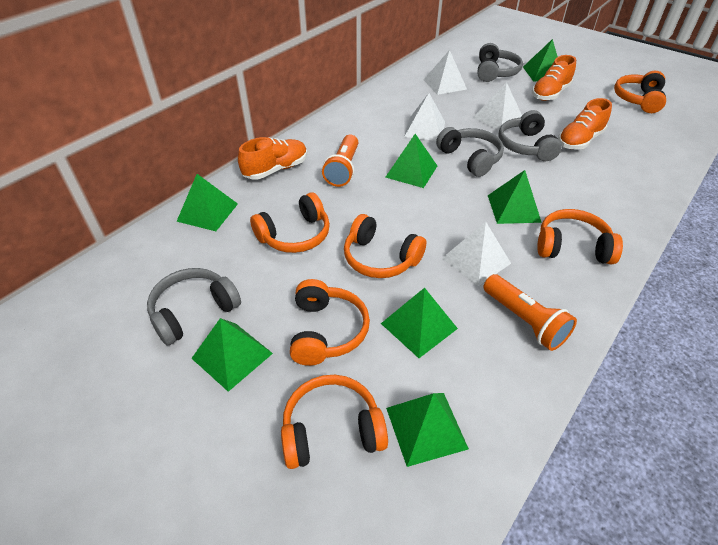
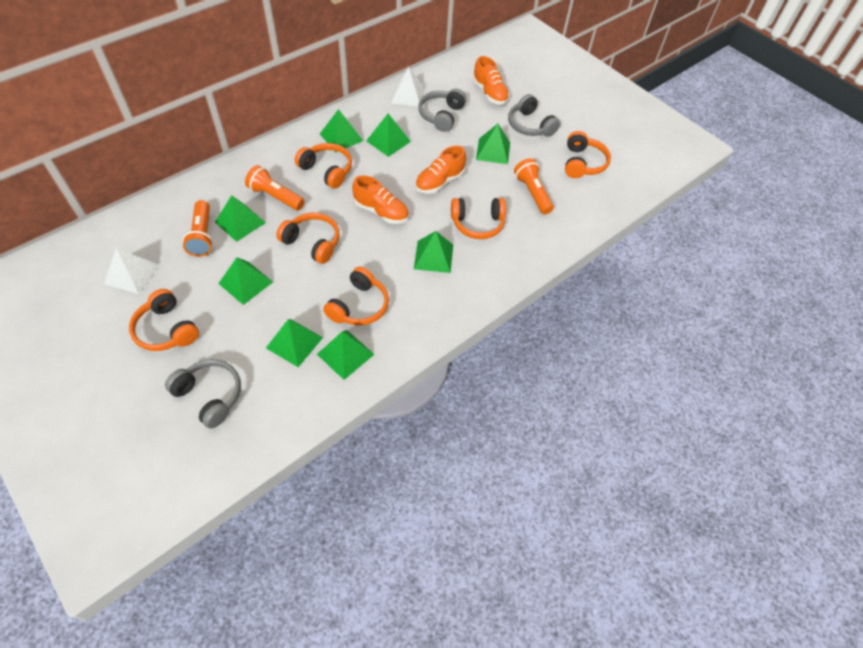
green pyramid: 7 -> 8
grey headphones: 4 -> 3
orange flashlight: 2 -> 3
white pyramid: 4 -> 2

